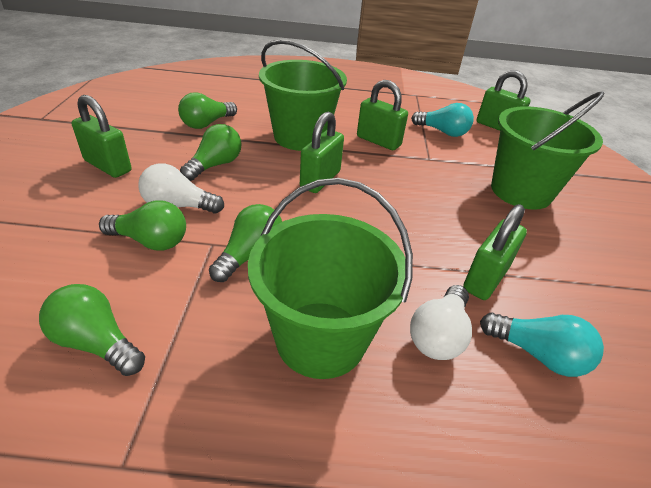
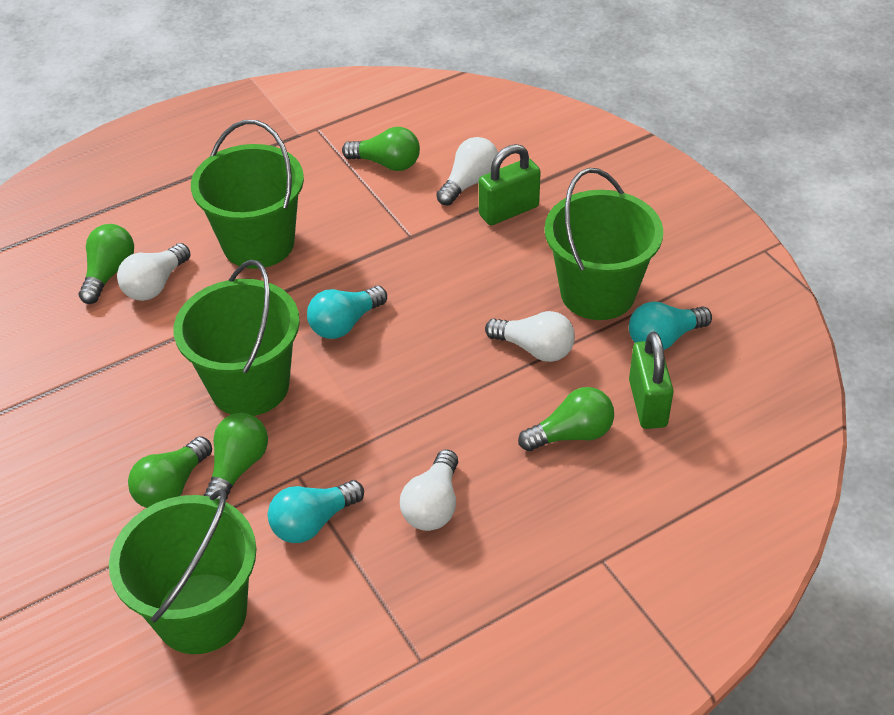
green bucket: 3 -> 4
green padlock: 5 -> 2
turquoise light bulb: 2 -> 3
white light bulb: 2 -> 4

